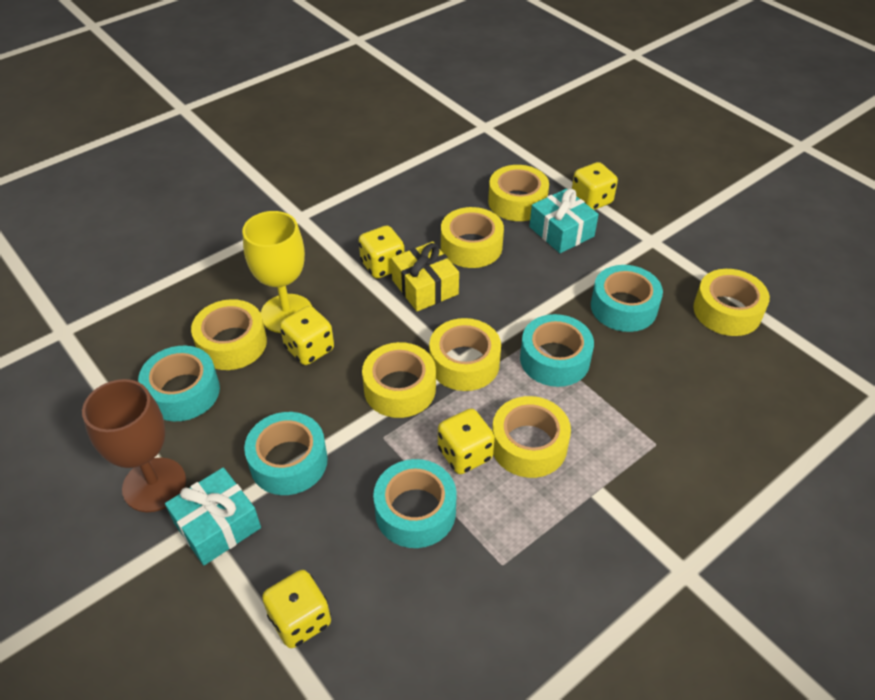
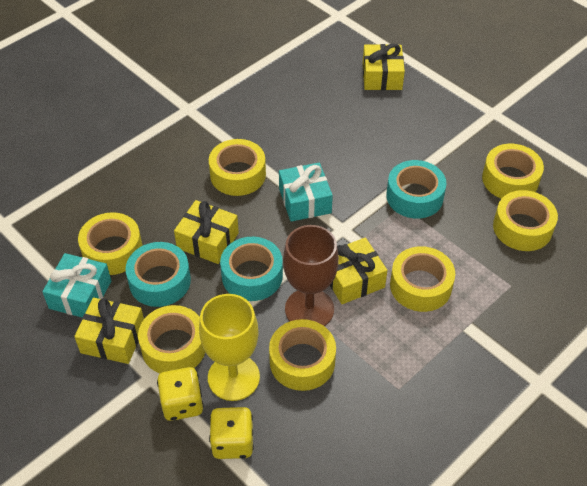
turquoise tape: 5 -> 3
yellow dice: 5 -> 2
yellow gift: 1 -> 4

